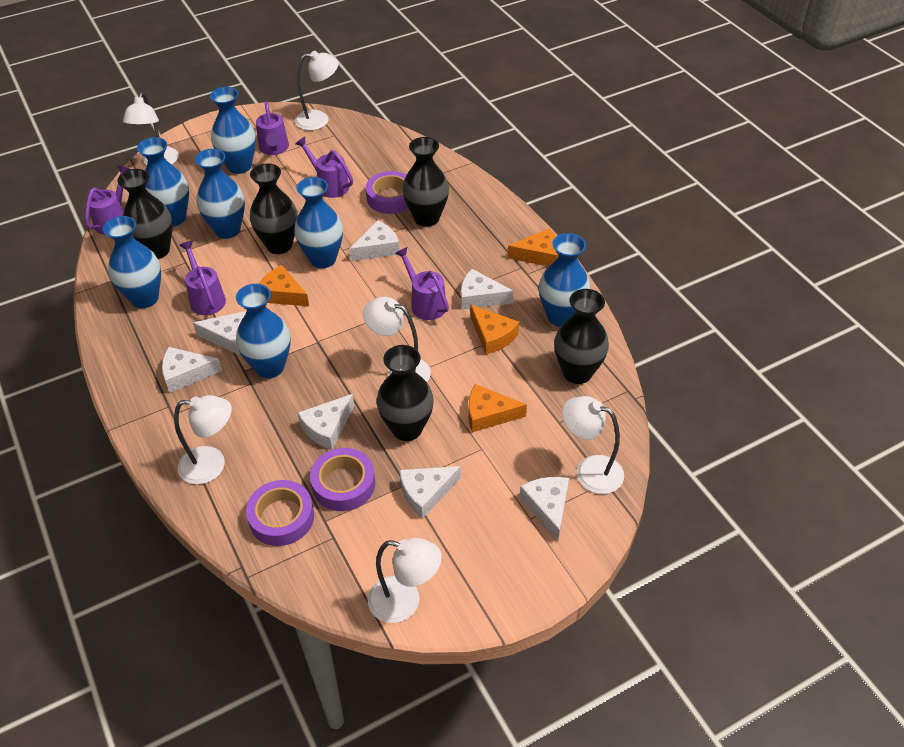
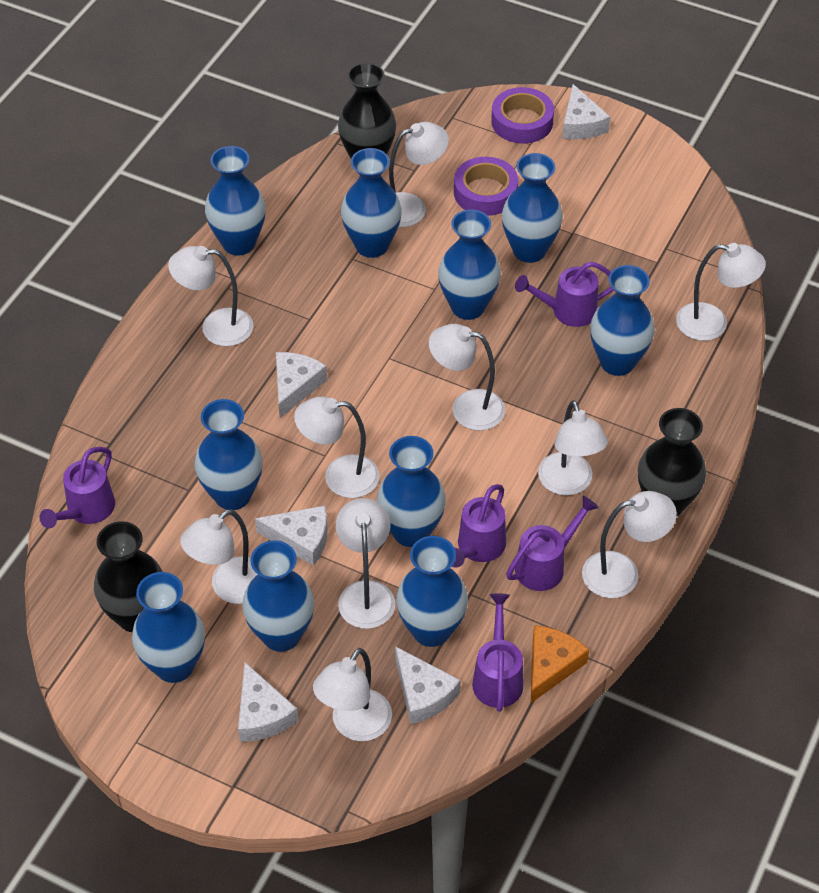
black vase: 5 -> 3
blue vase: 7 -> 10
orange cheese: 4 -> 1
purple tape: 3 -> 2
white cheese: 7 -> 5
white lamp: 6 -> 10

